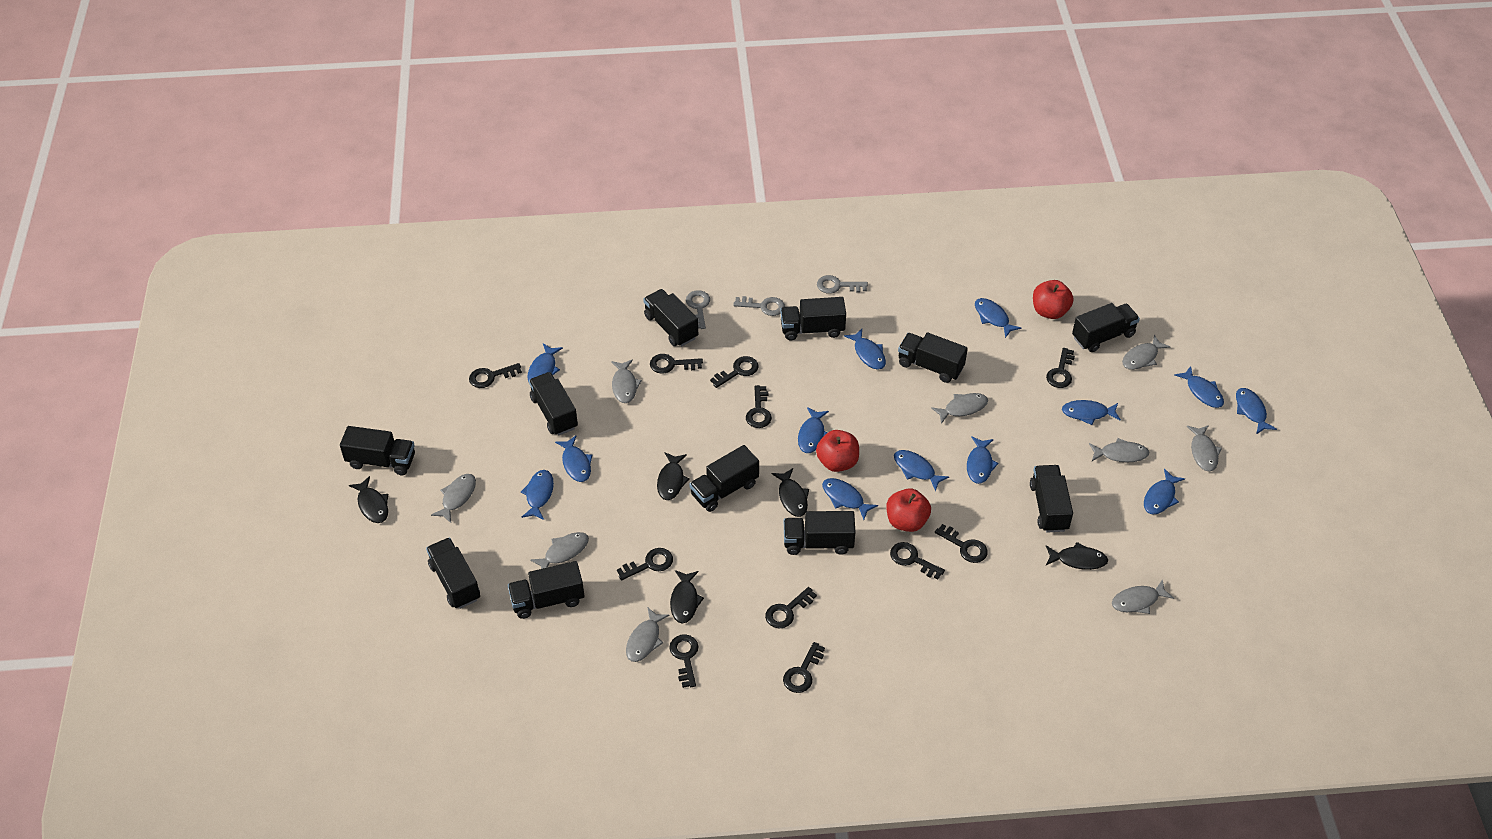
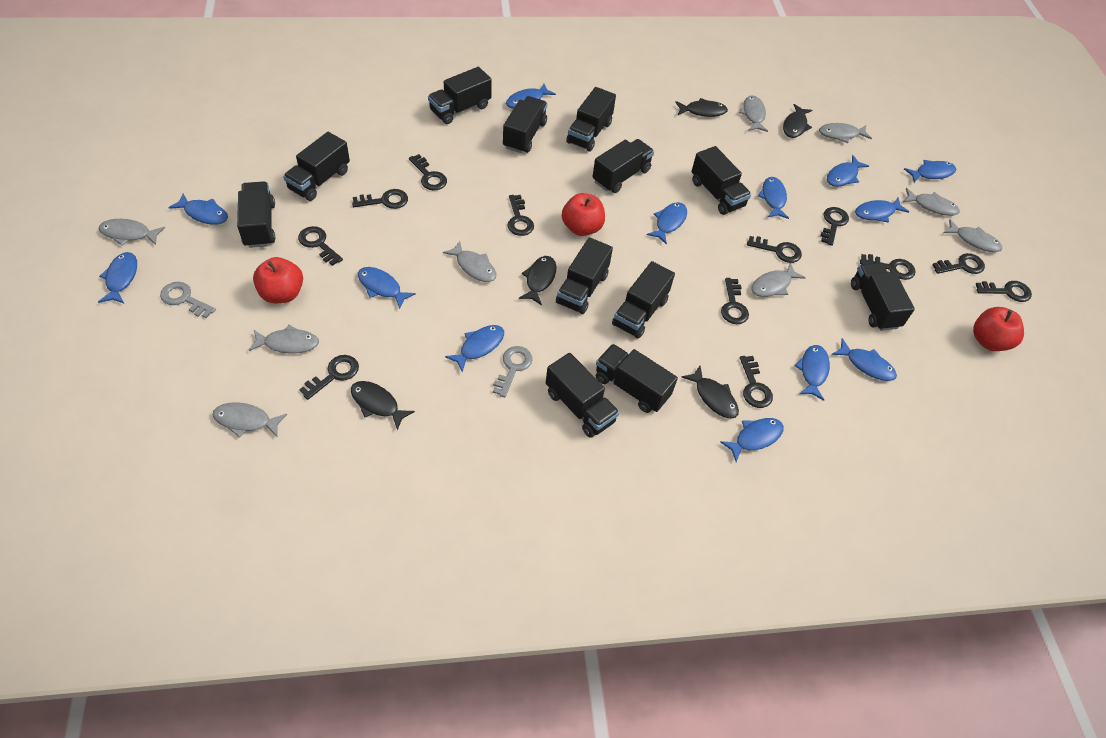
black key: 11 -> 12
black truck: 11 -> 12
grey key: 3 -> 2

